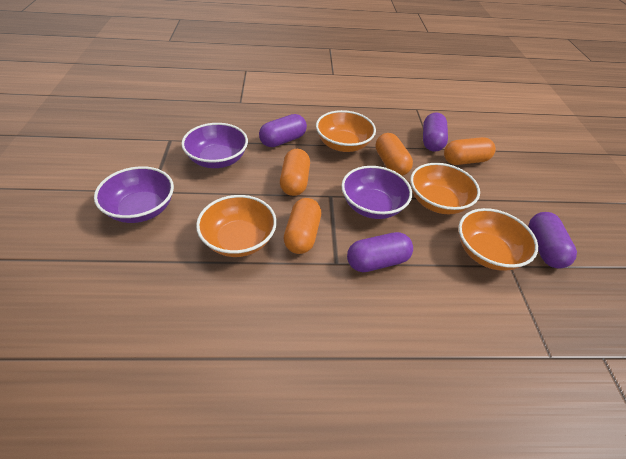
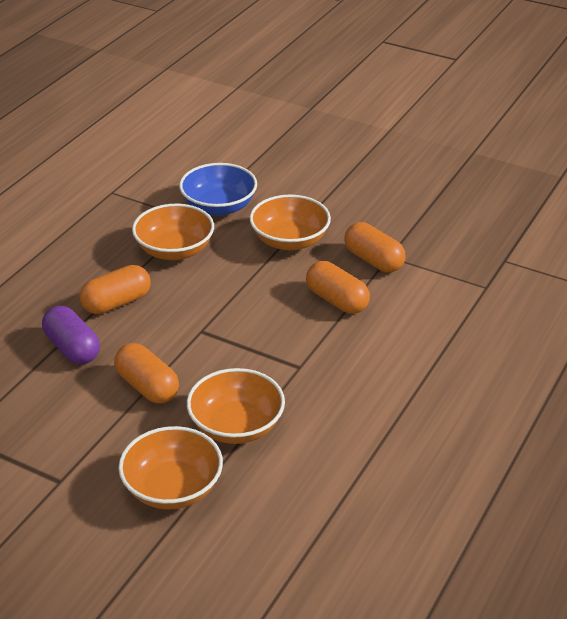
blue bowl: 0 -> 1
purple bowl: 3 -> 0
purple capsule: 4 -> 1

